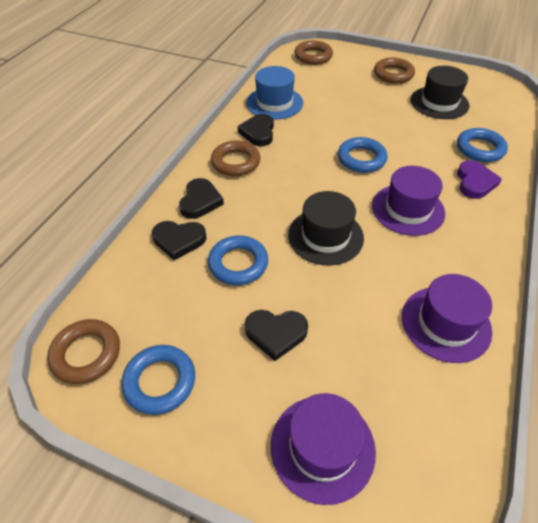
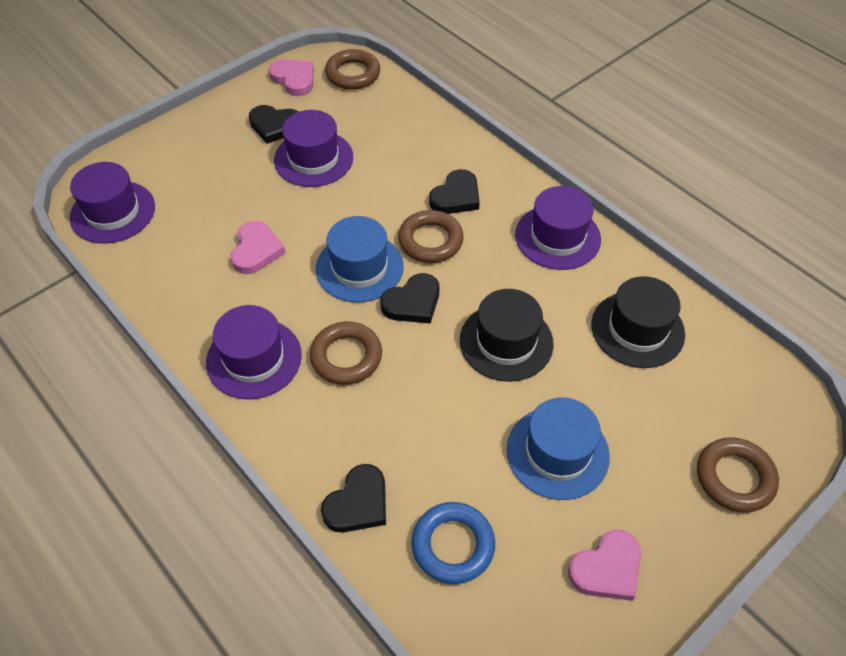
blue hat: 1 -> 2
blue ring: 4 -> 1
pink heart: 0 -> 3
purple hat: 3 -> 4
purple heart: 1 -> 0

